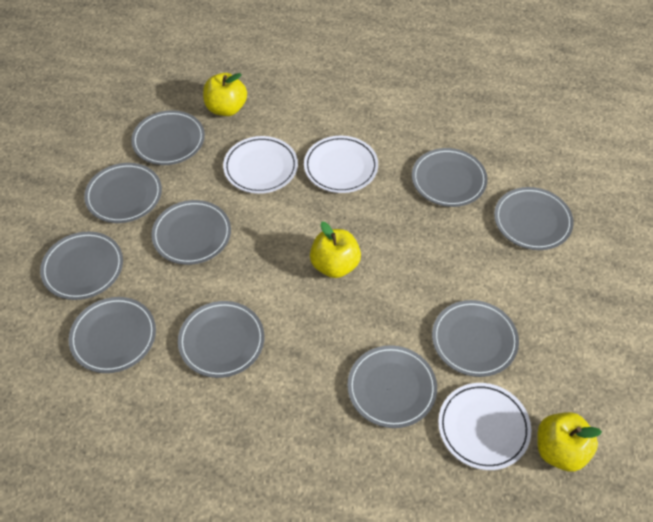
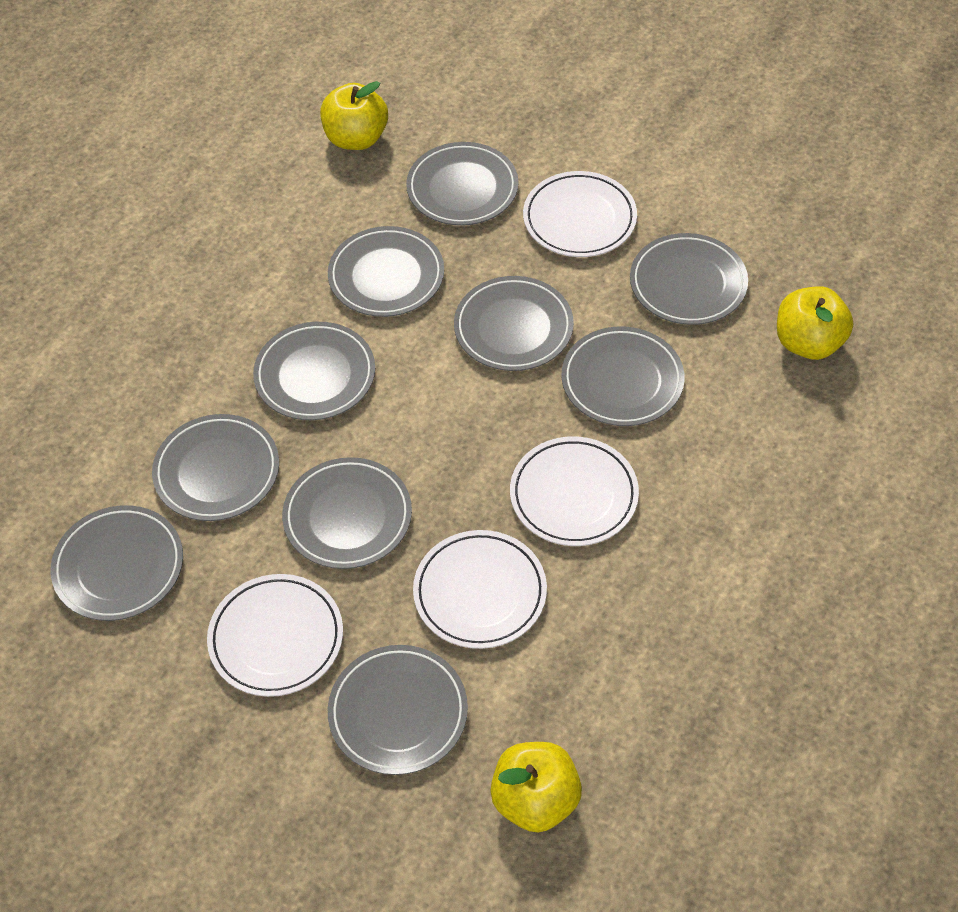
white plate: 3 -> 4

